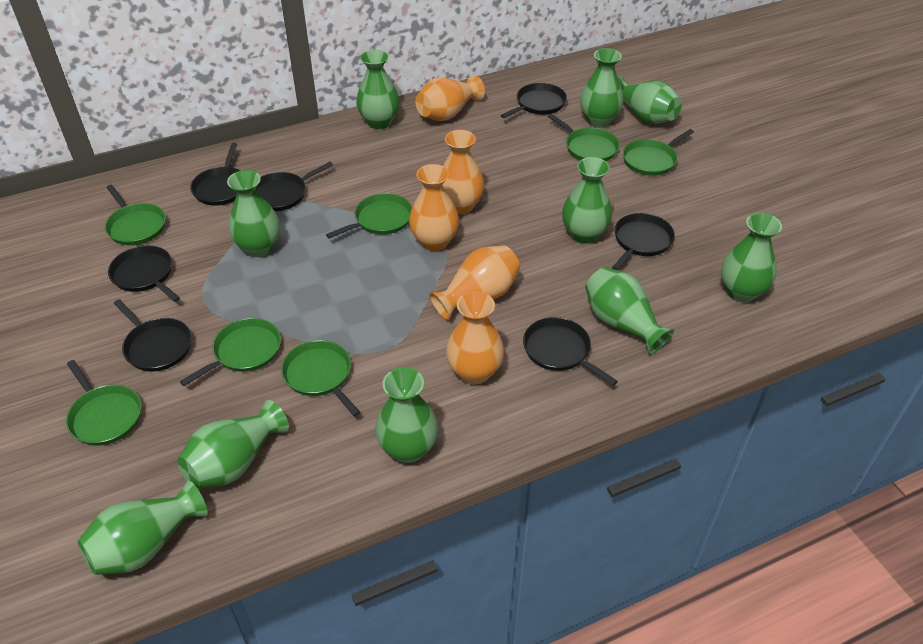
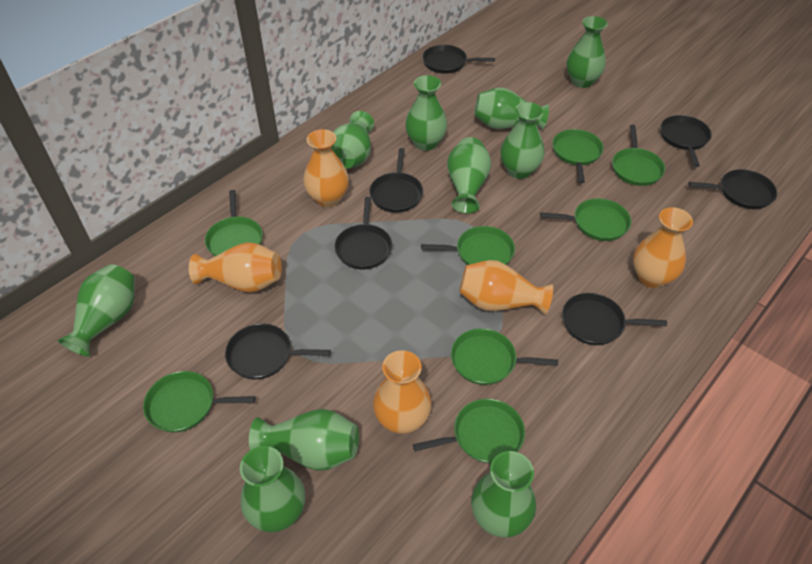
green pan: 7 -> 8

